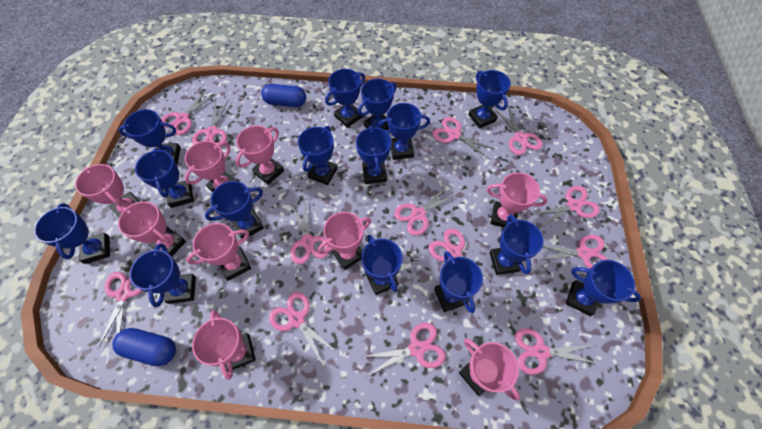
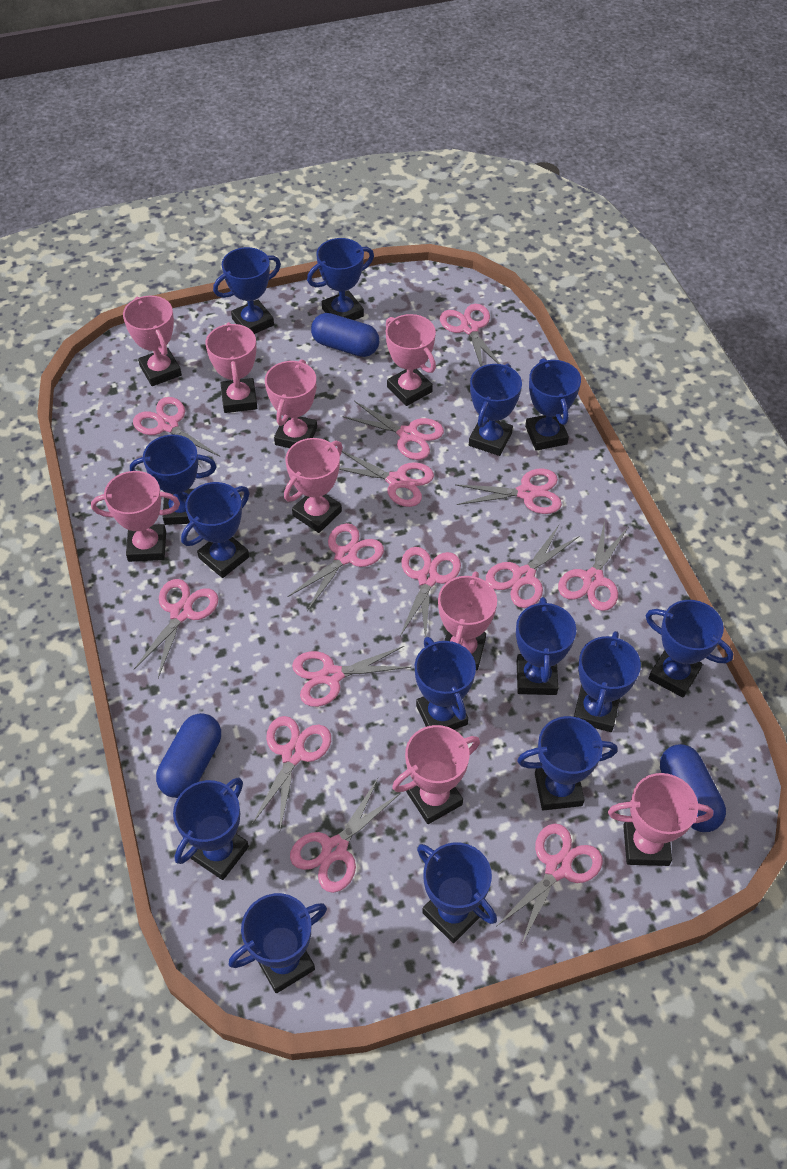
blue capsule: 2 -> 3
blue trophy: 15 -> 14
pink scissors: 13 -> 14

